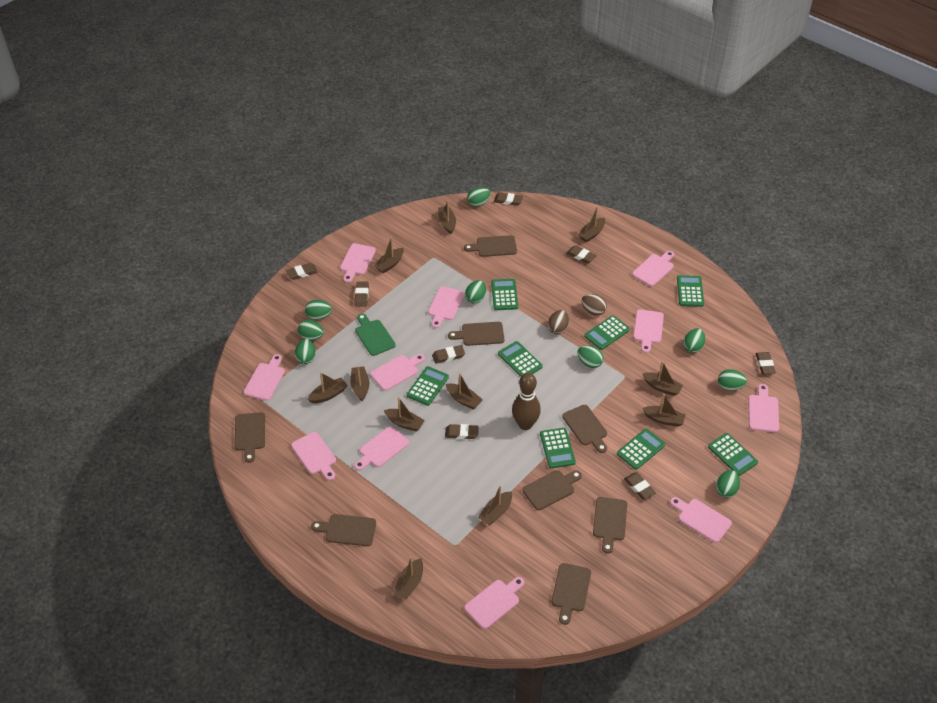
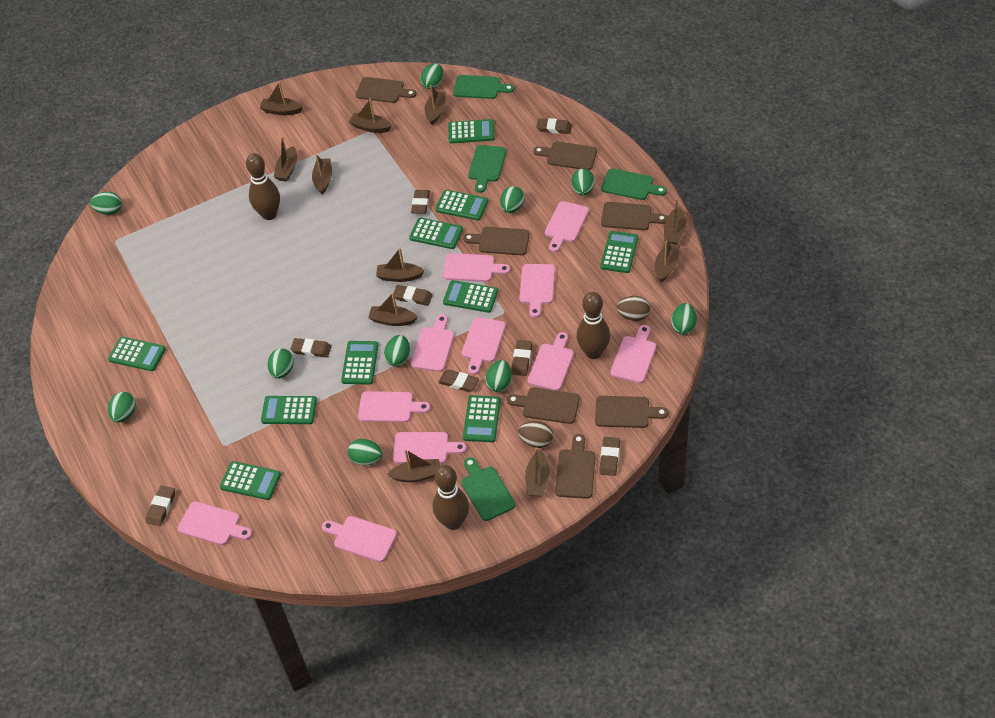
brown bowling pin: 1 -> 3
brown cutting board: 8 -> 7
green calculator: 8 -> 10
green cutting board: 1 -> 4
green egg: 9 -> 10

